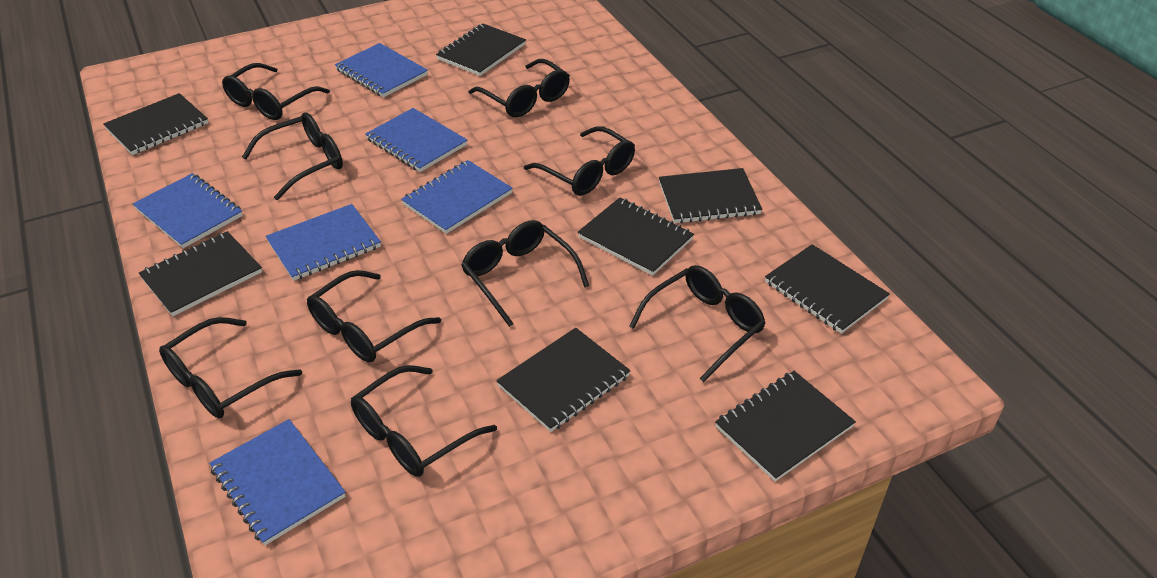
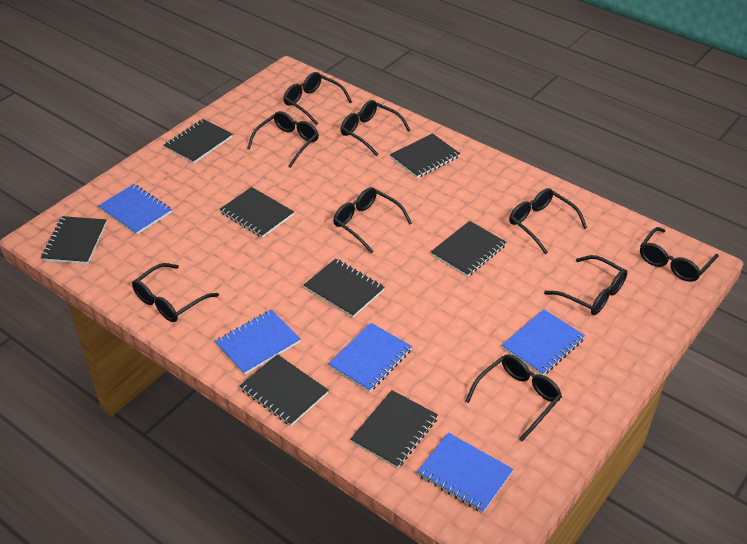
blue notebook: 6 -> 5

